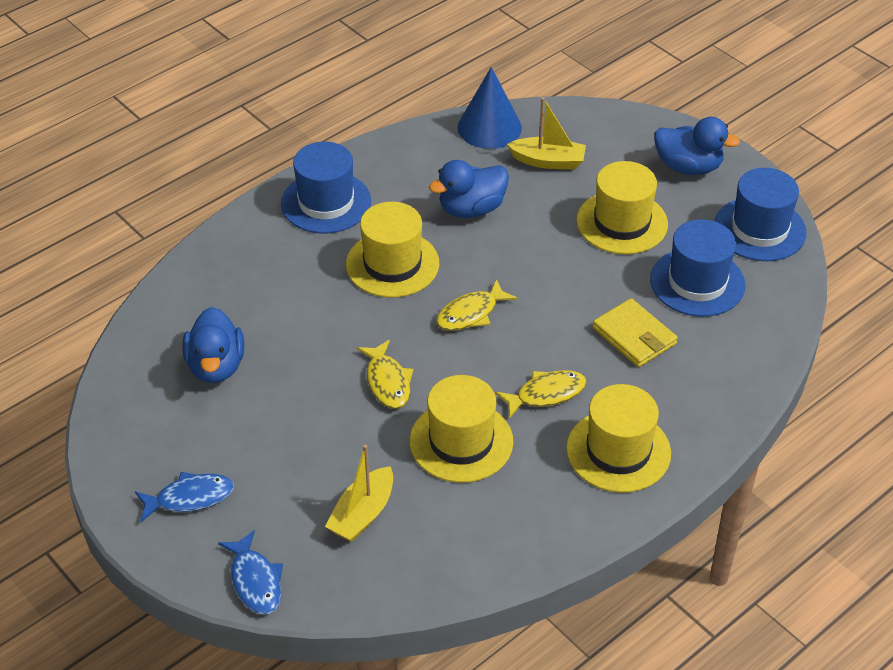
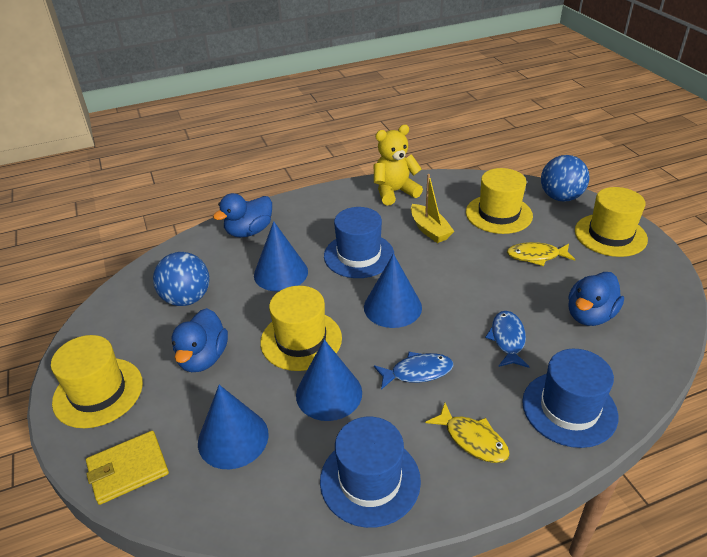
blue ball: 0 -> 2
blue cone: 1 -> 4
yellow boat: 2 -> 1
yellow fish: 3 -> 2
yellow teddy bear: 0 -> 1

